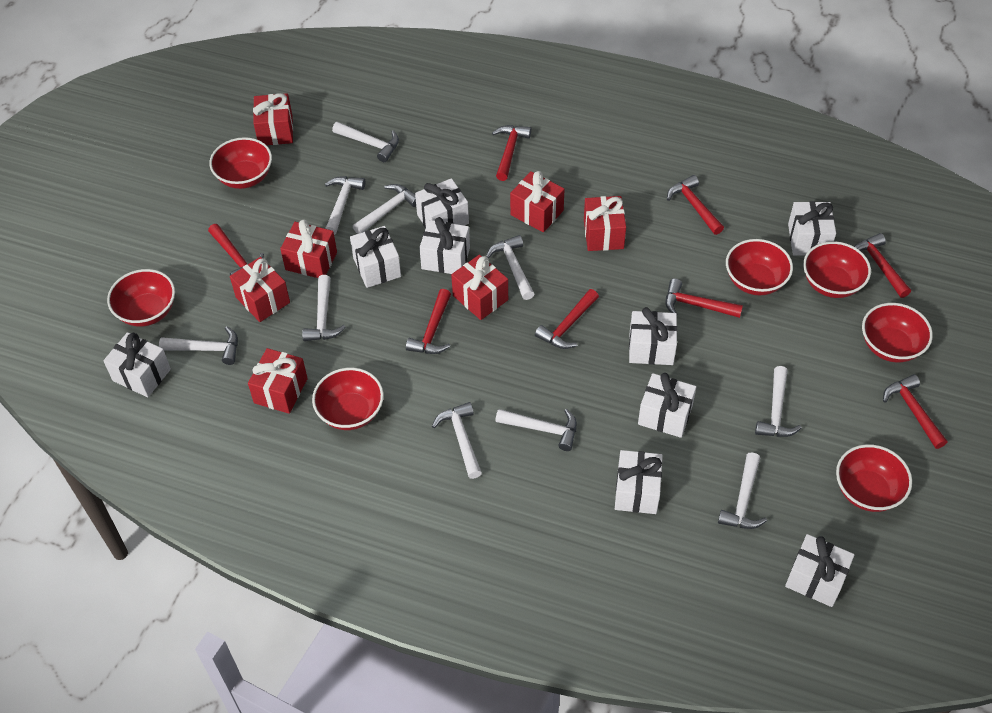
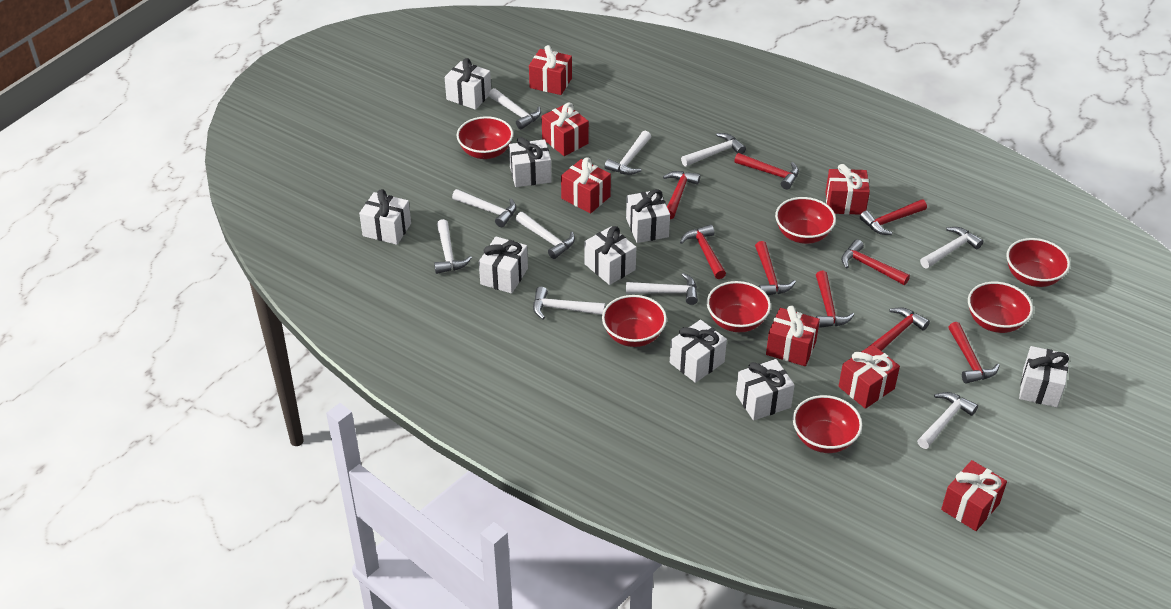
red hammer: 8 -> 9

